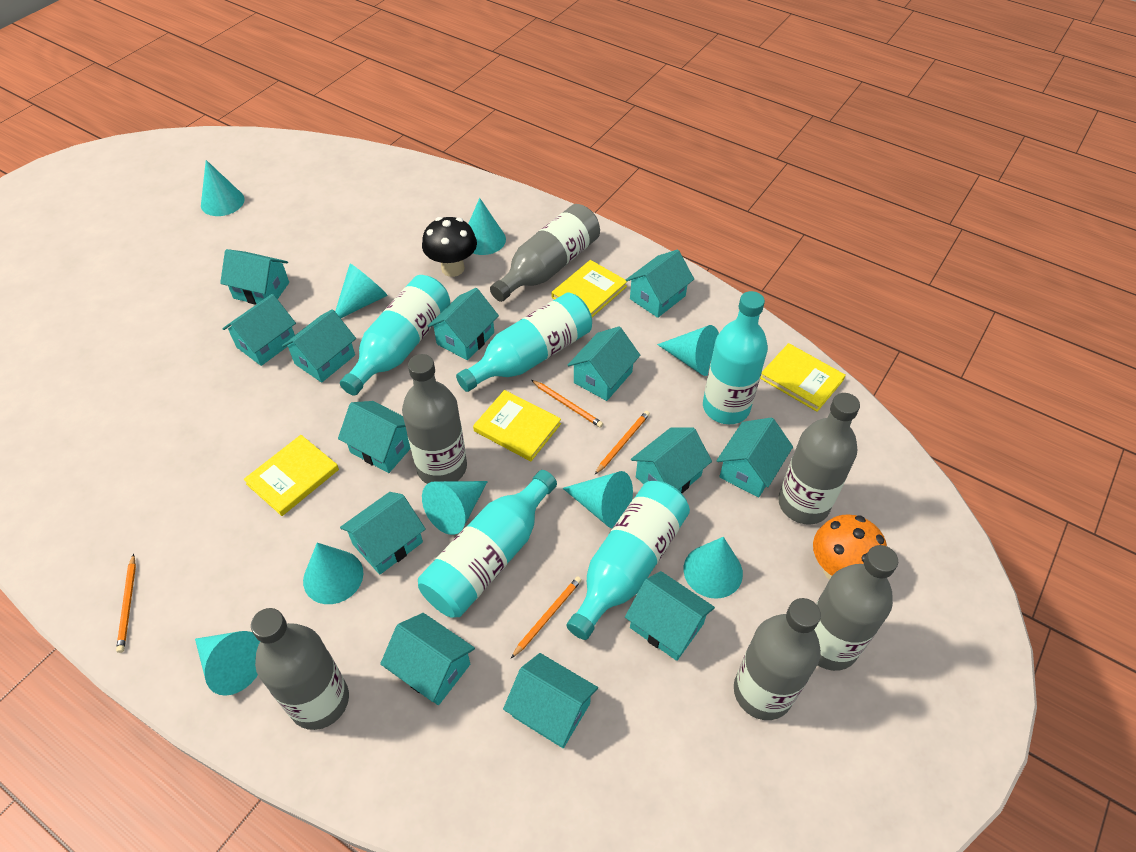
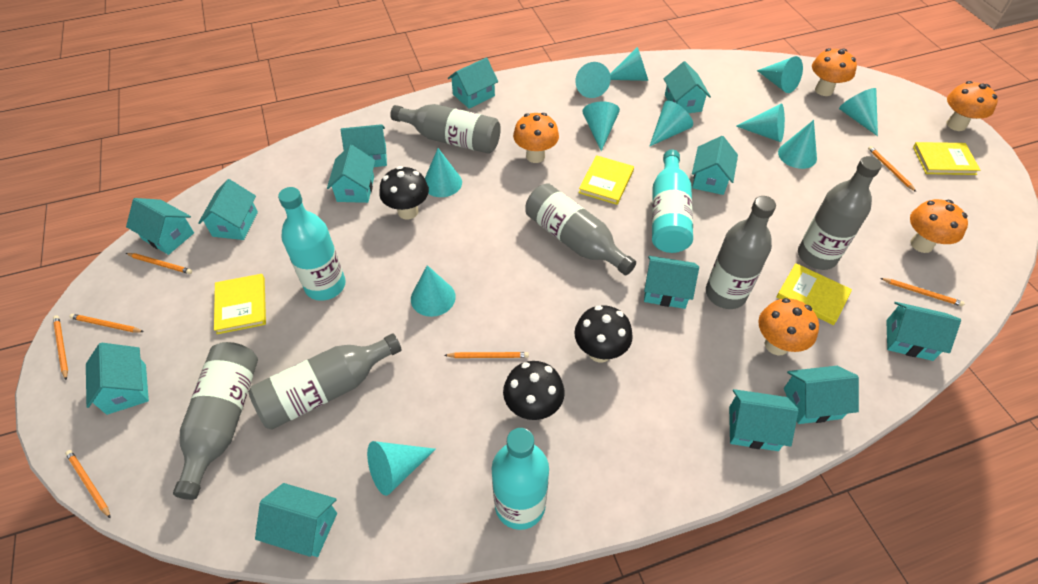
black mushroom: 1 -> 3
orange mushroom: 1 -> 5
orange pencil: 4 -> 7
turquoise bottle: 5 -> 3
turquoise cone: 9 -> 11

